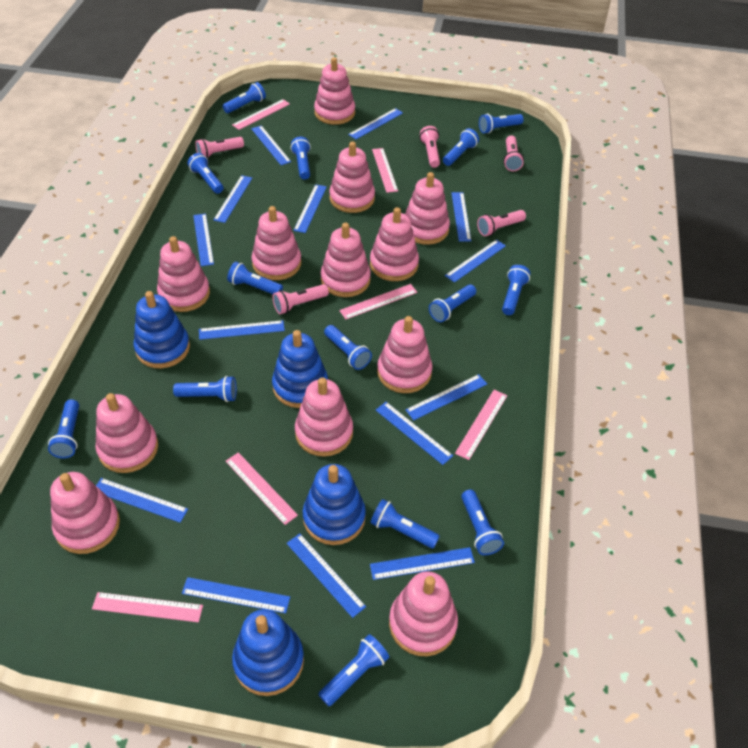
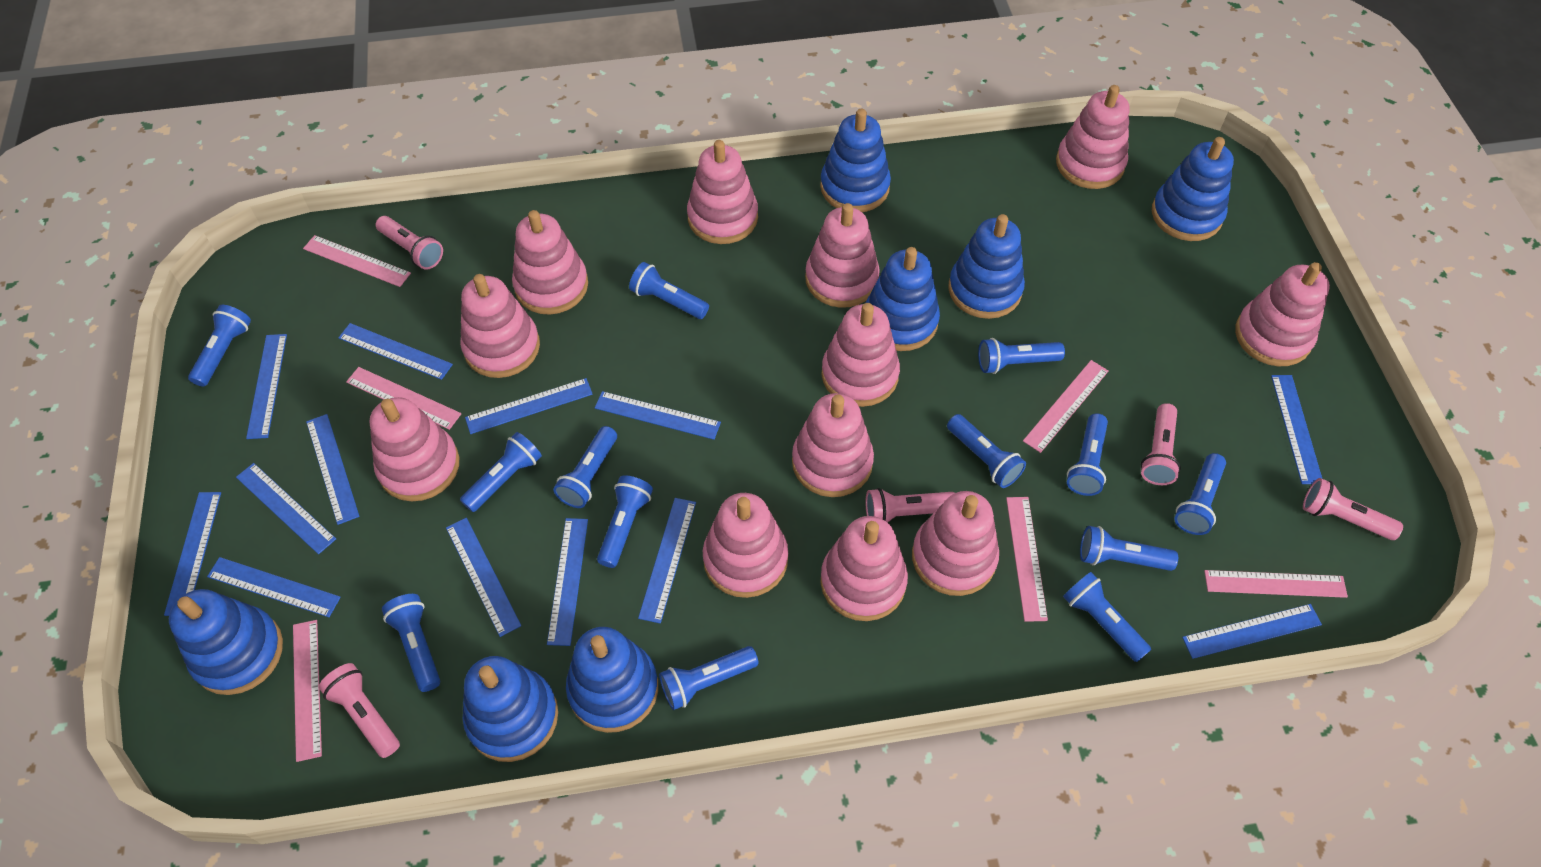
blue flashlight: 14 -> 13
blue ruler: 14 -> 13
blue stacking toy: 4 -> 7

